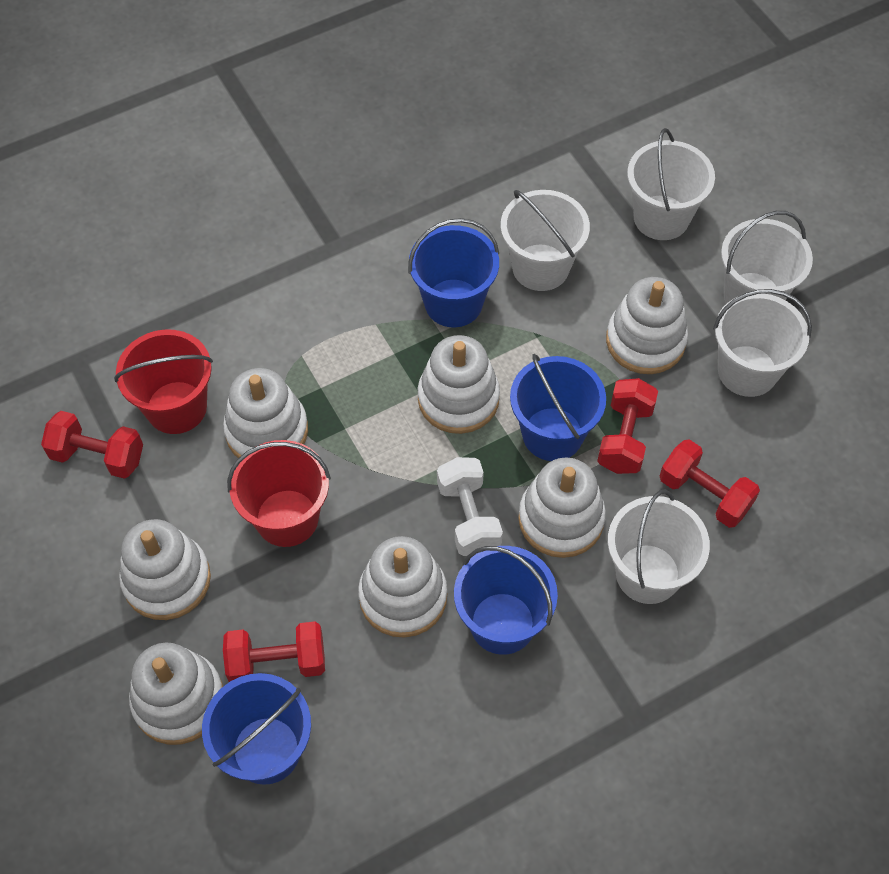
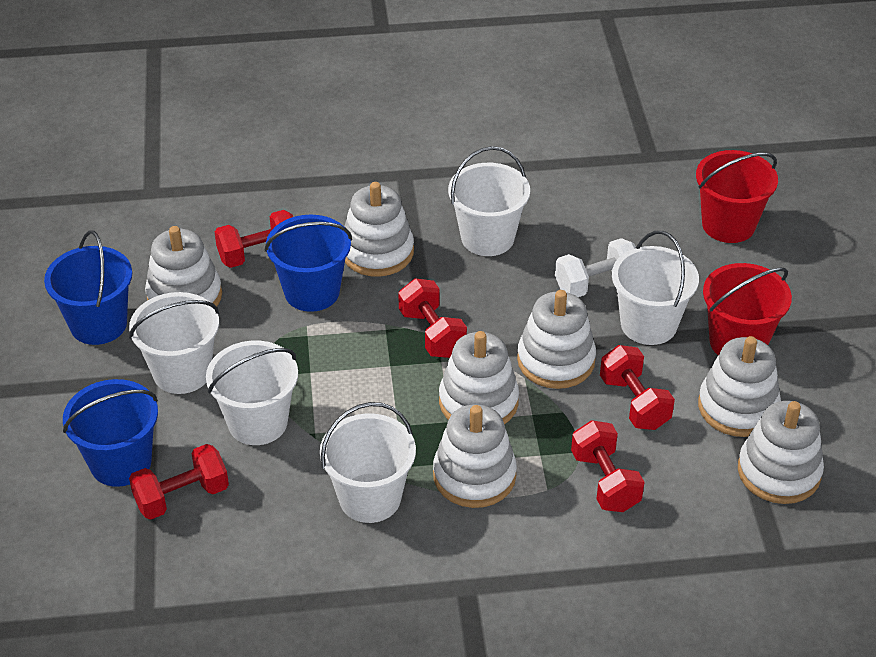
blue bucket: 4 -> 3
red dumbbell: 4 -> 5

